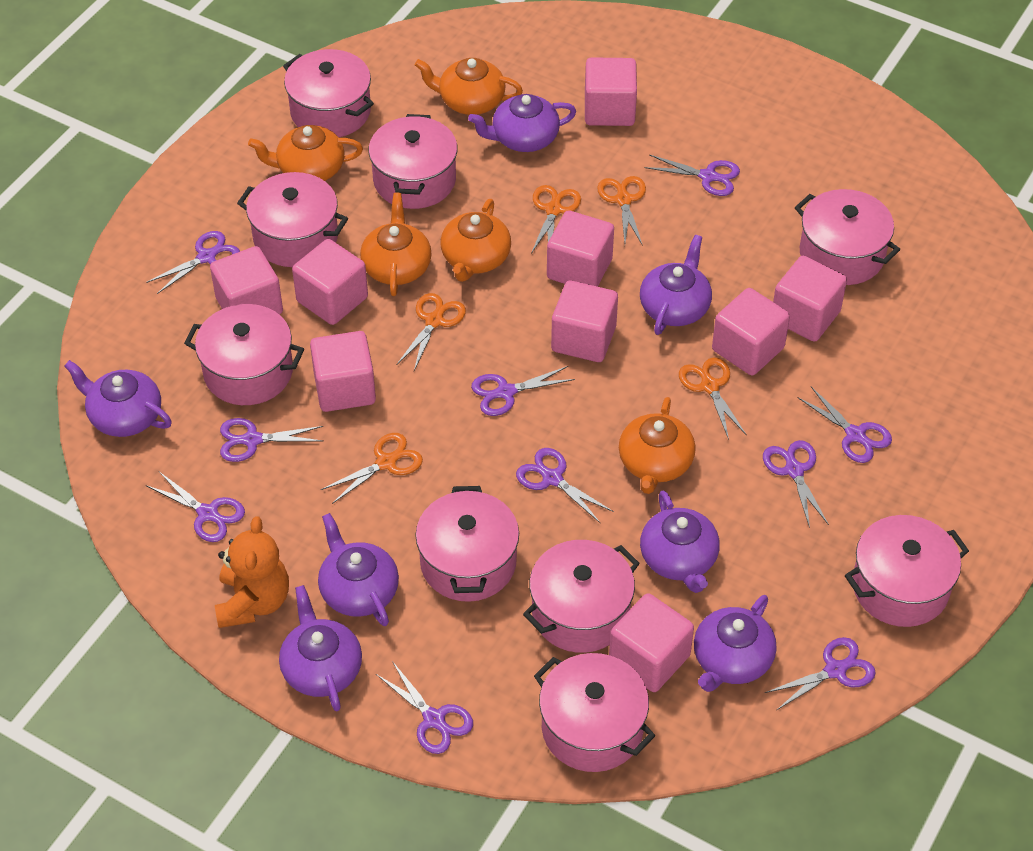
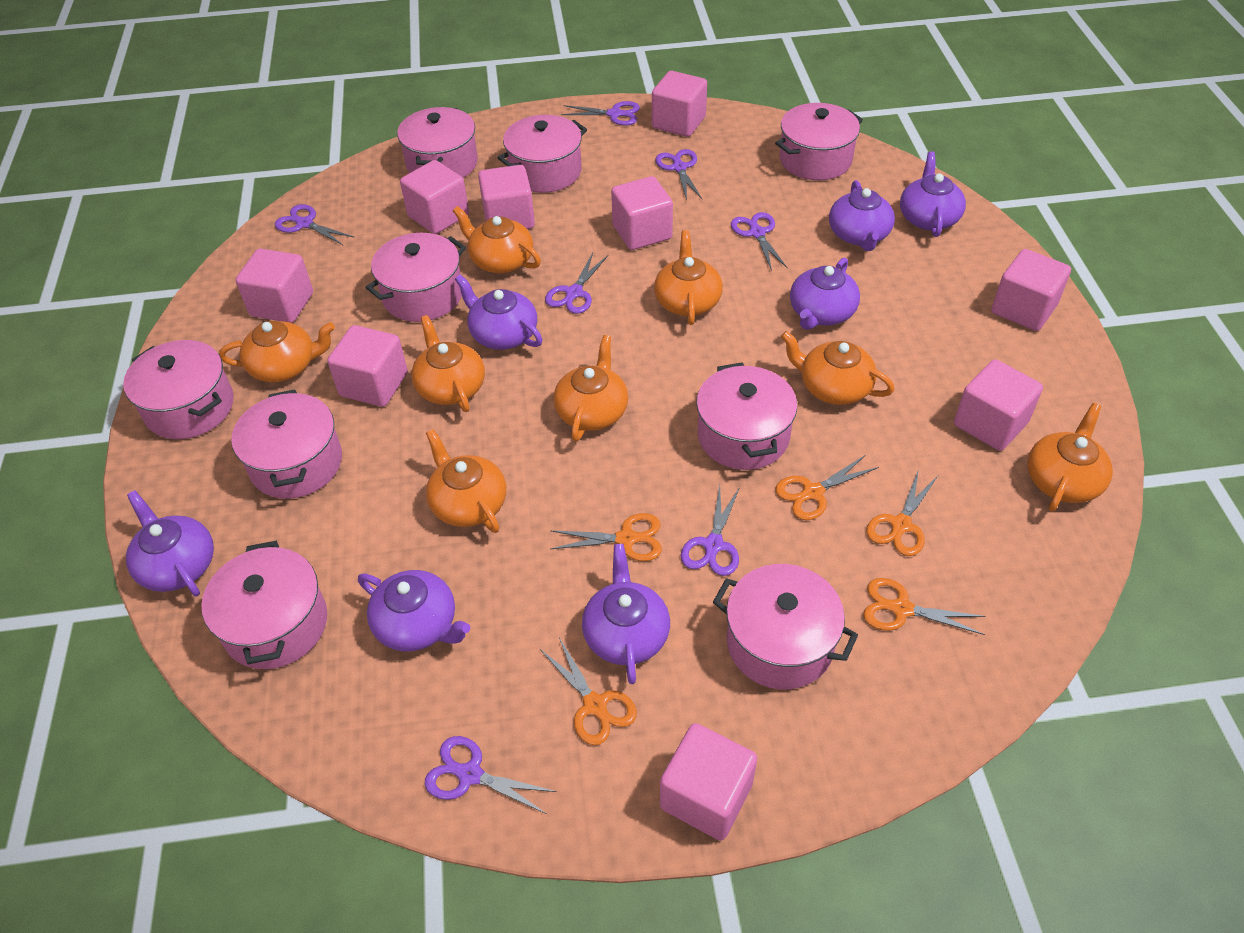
orange teapot: 5 -> 8
orange teddy bear: 1 -> 0
purple scissors: 10 -> 7

